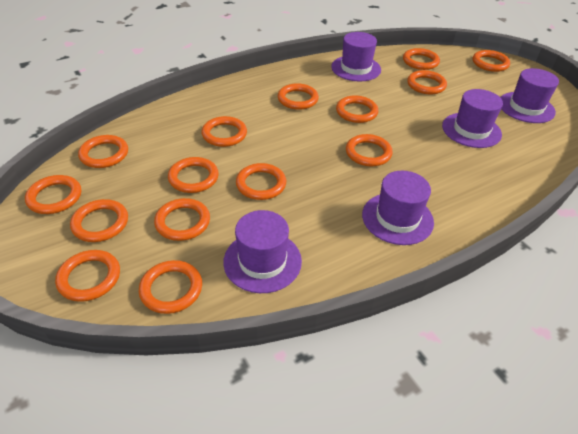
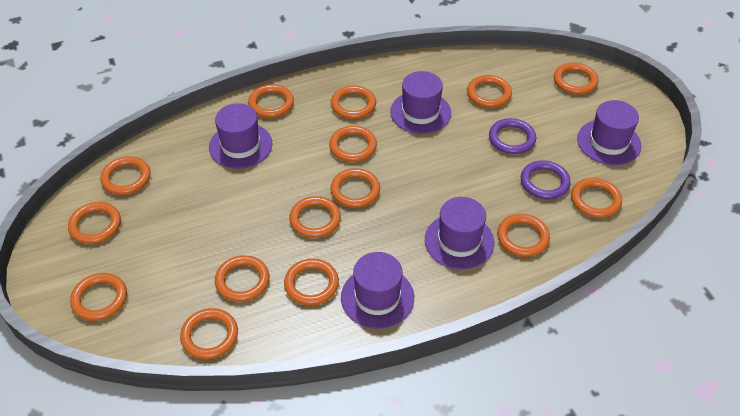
purple ring: 0 -> 2

